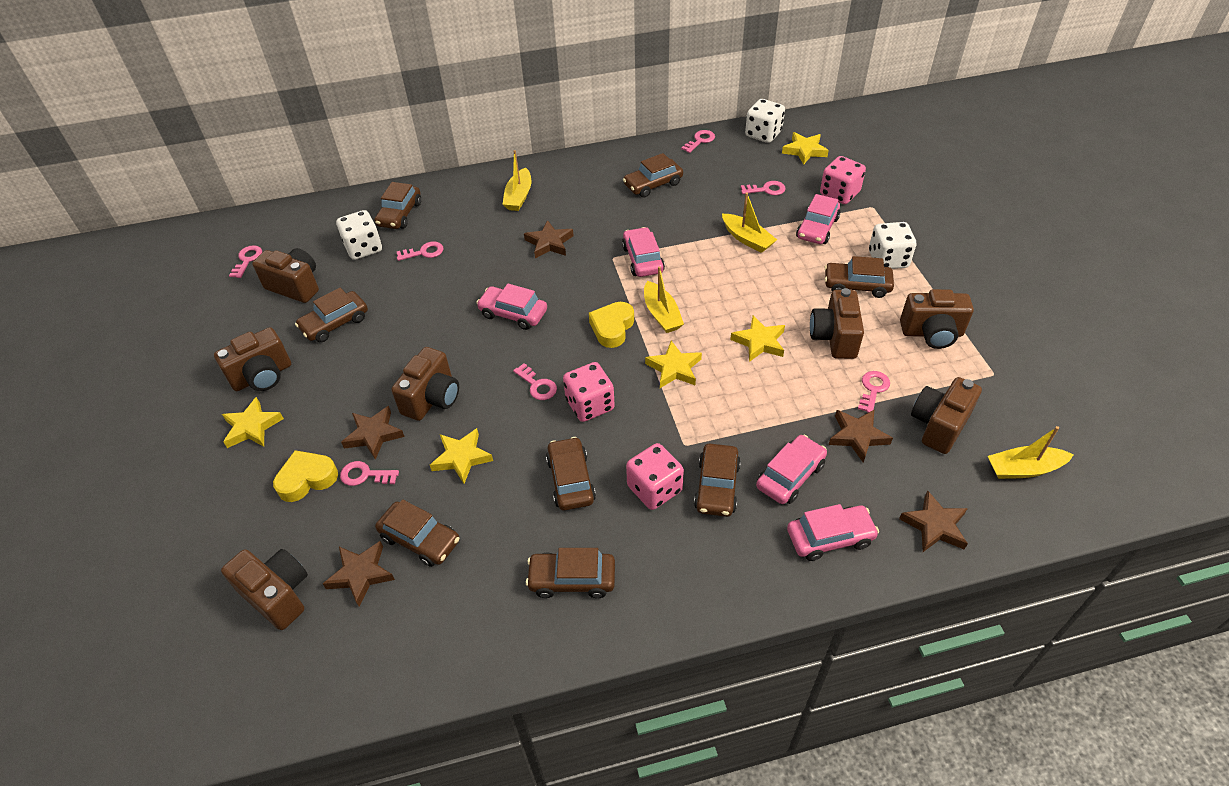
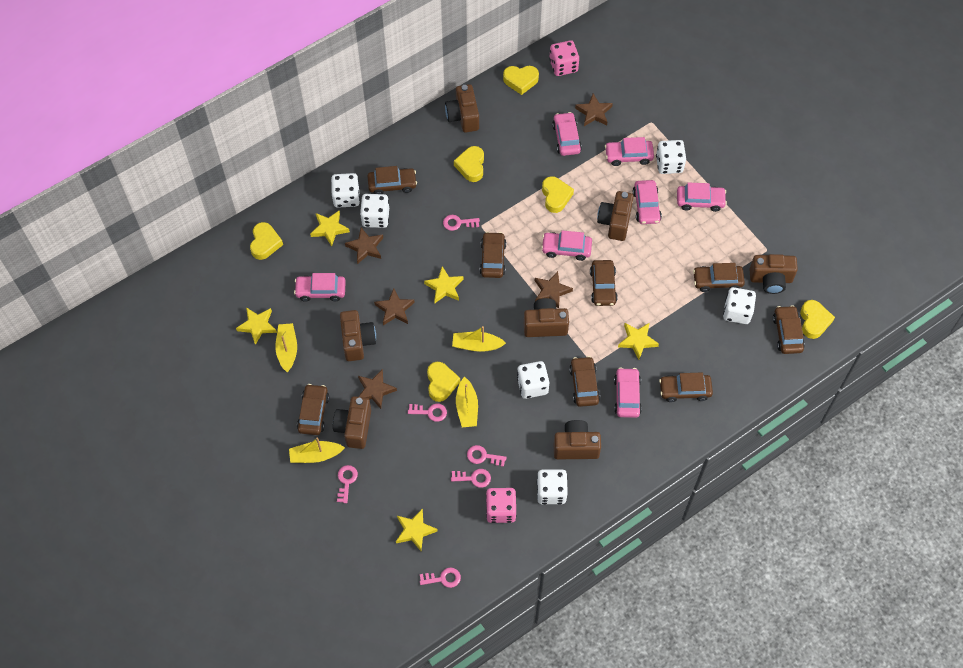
pink car: 5 -> 7
pink dice: 3 -> 2
pink key: 7 -> 6
white dice: 3 -> 6
yellow heart: 2 -> 6

